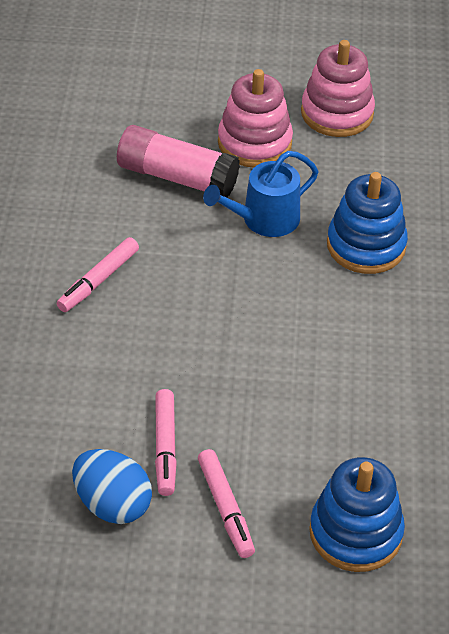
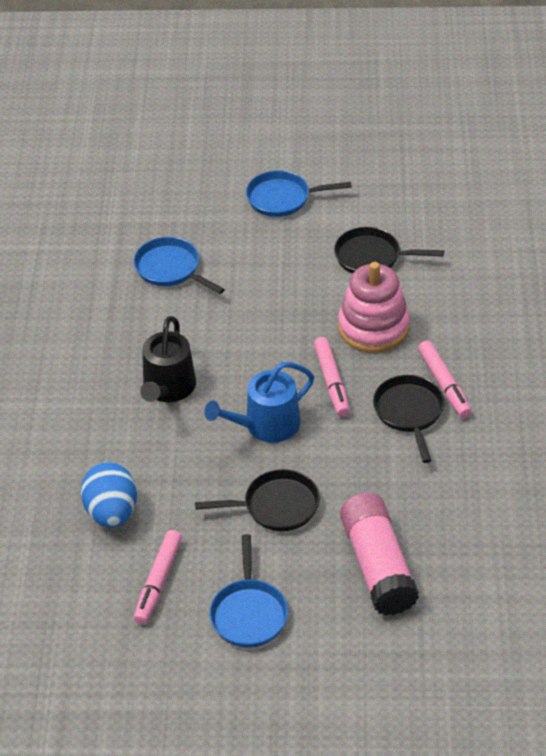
black pan: 0 -> 3
black watering can: 0 -> 1
blue pan: 0 -> 3
blue stacking toy: 2 -> 0
pink stacking toy: 2 -> 1

